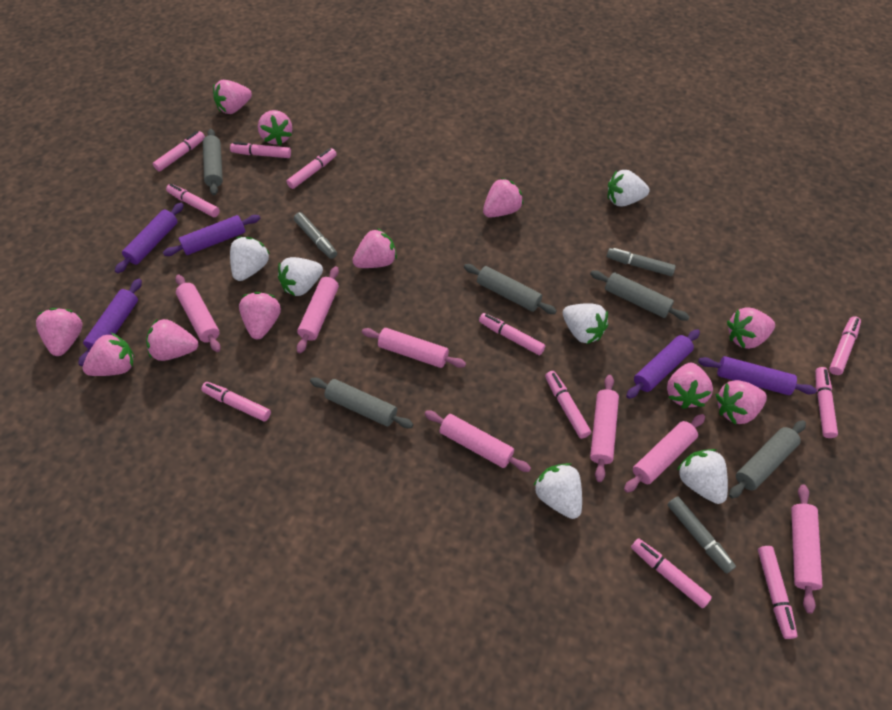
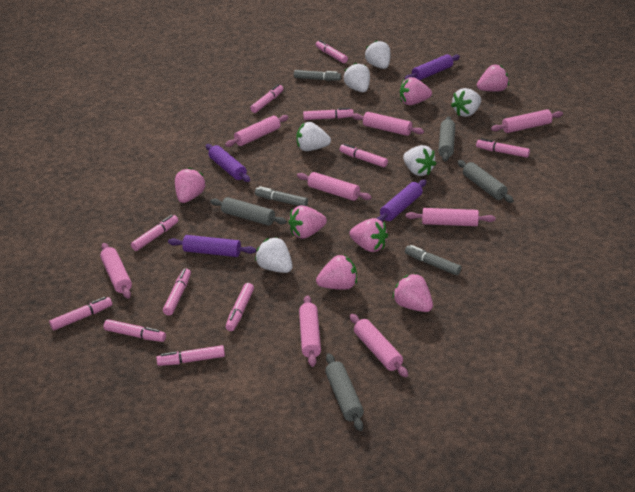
grey rolling pin: 5 -> 4
pink rolling pin: 7 -> 8
pink strawberry: 11 -> 7
purple rolling pin: 5 -> 4

